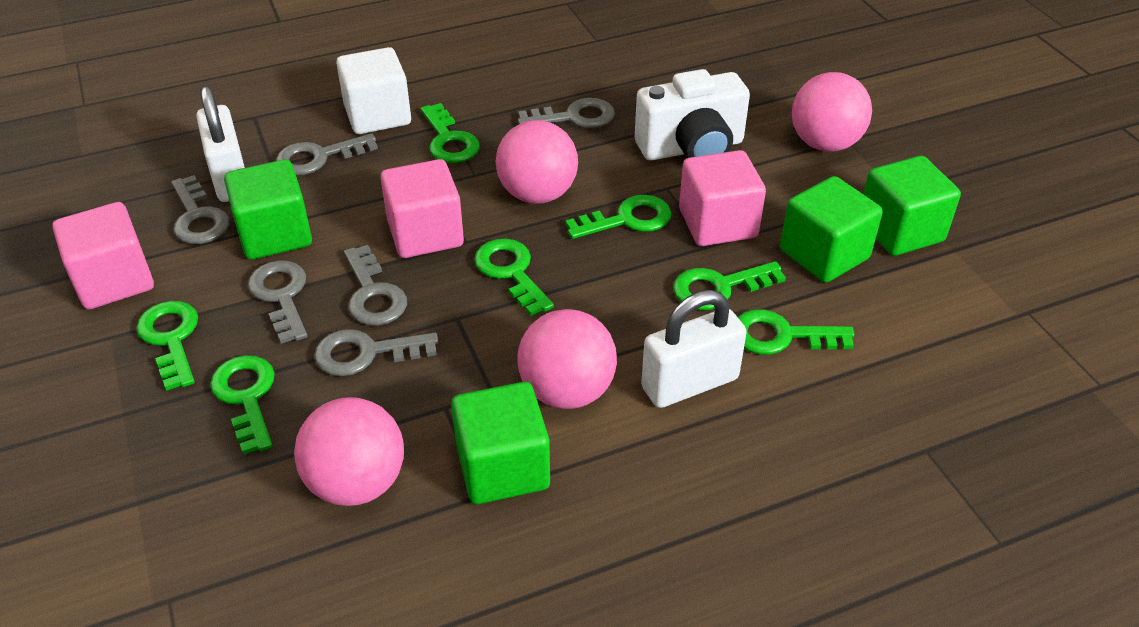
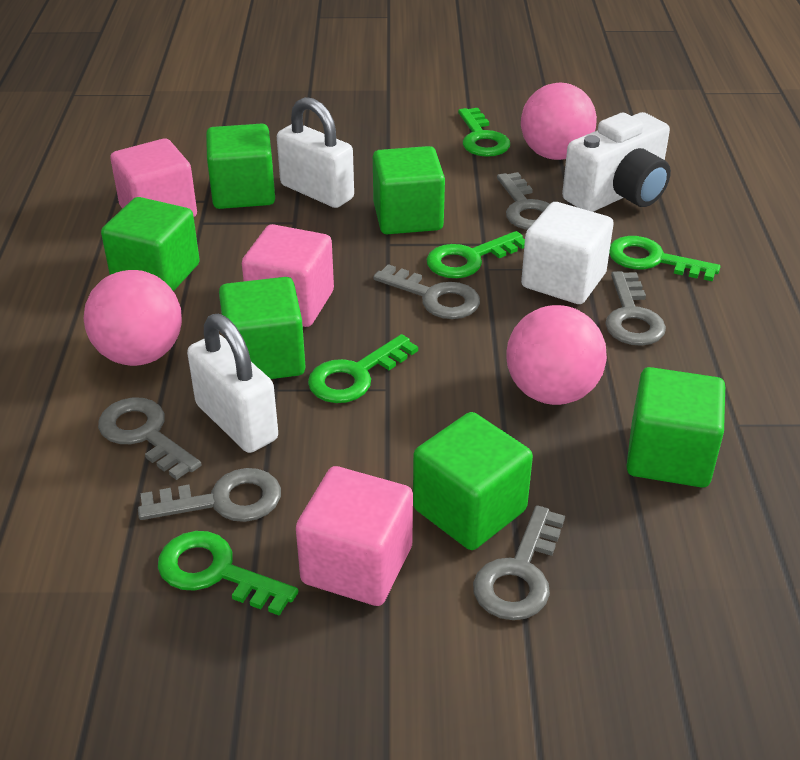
green cube: 4 -> 6
green key: 7 -> 5
pink ball: 4 -> 3

